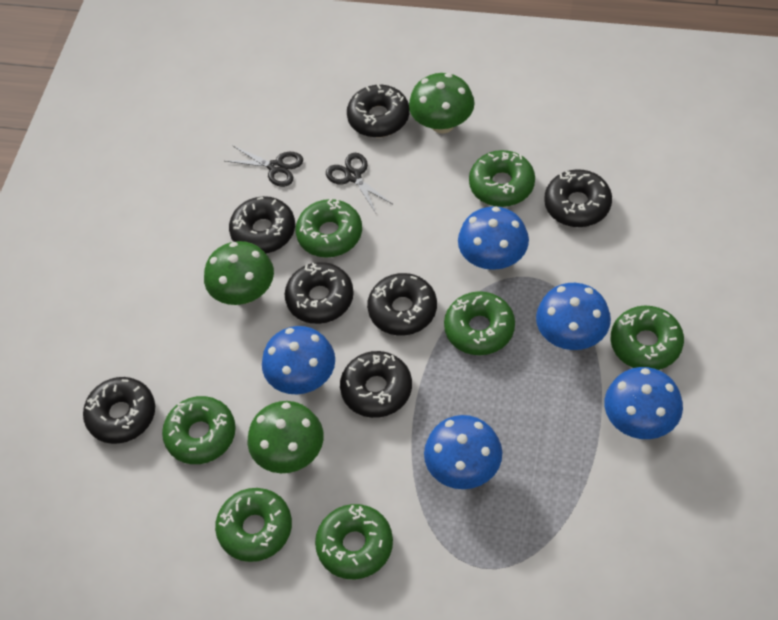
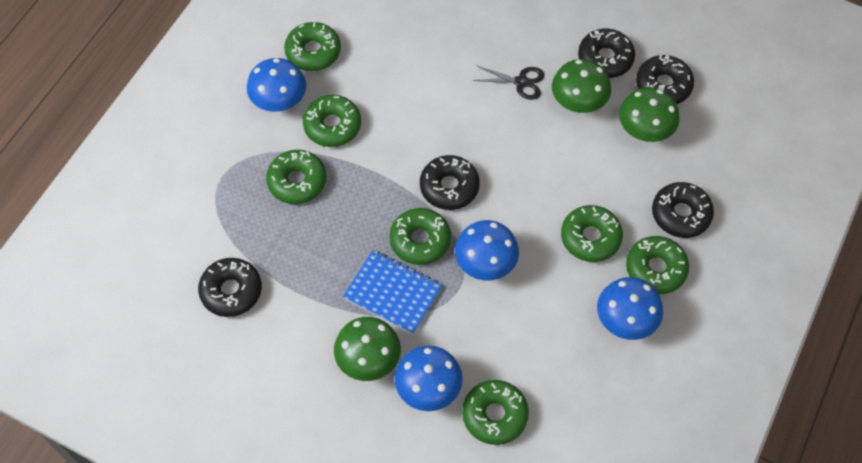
black donut: 7 -> 5
black scissors: 2 -> 1
blue mushroom: 5 -> 4
blue notebook: 0 -> 1

